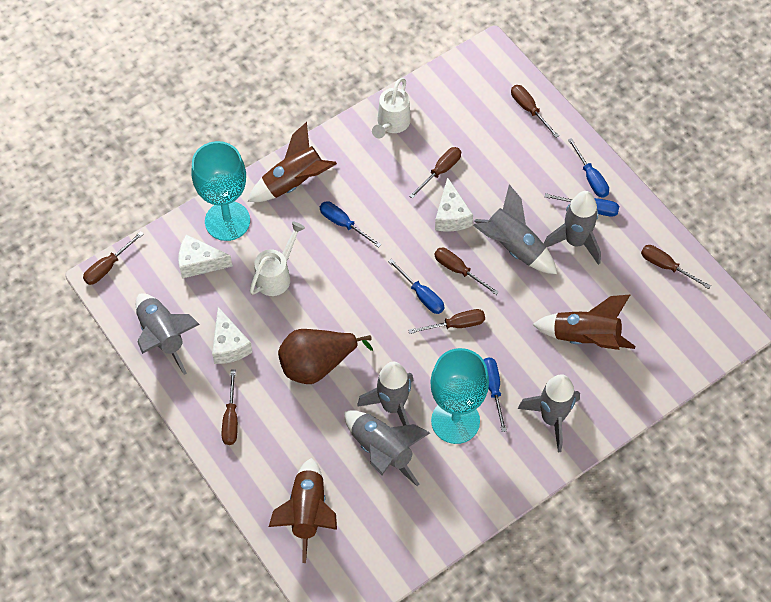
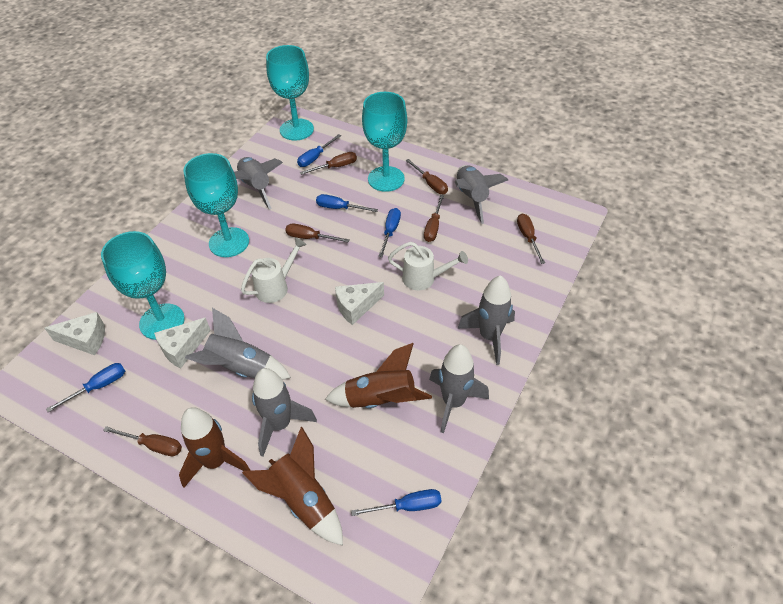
brown pear: 1 -> 0
brown screwdriver: 7 -> 6
turquoise goblet: 2 -> 4

